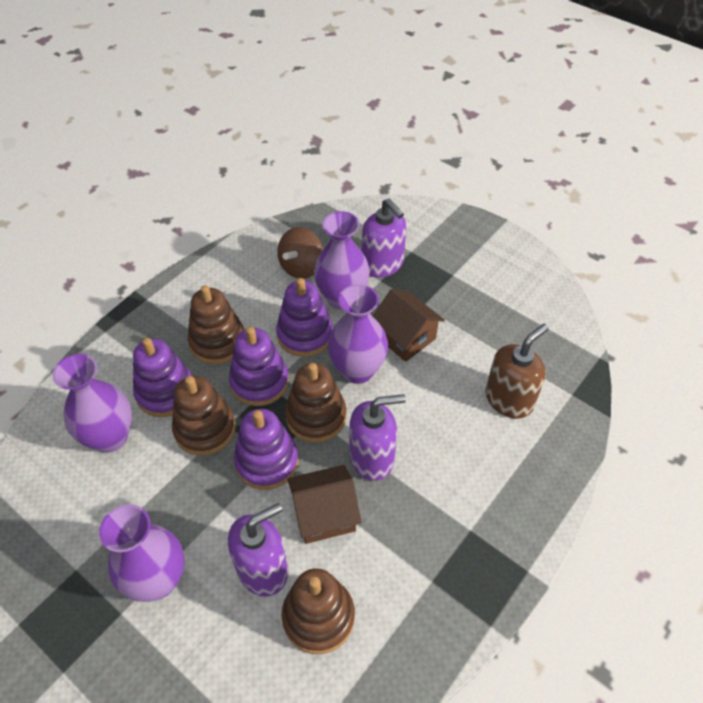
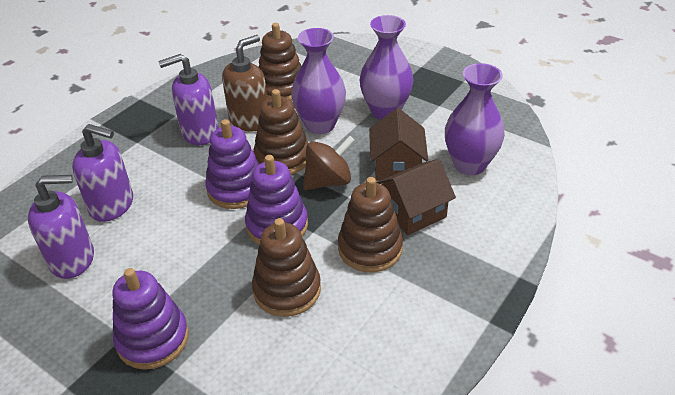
purple stacking toy: 4 -> 3
purple vase: 4 -> 3

